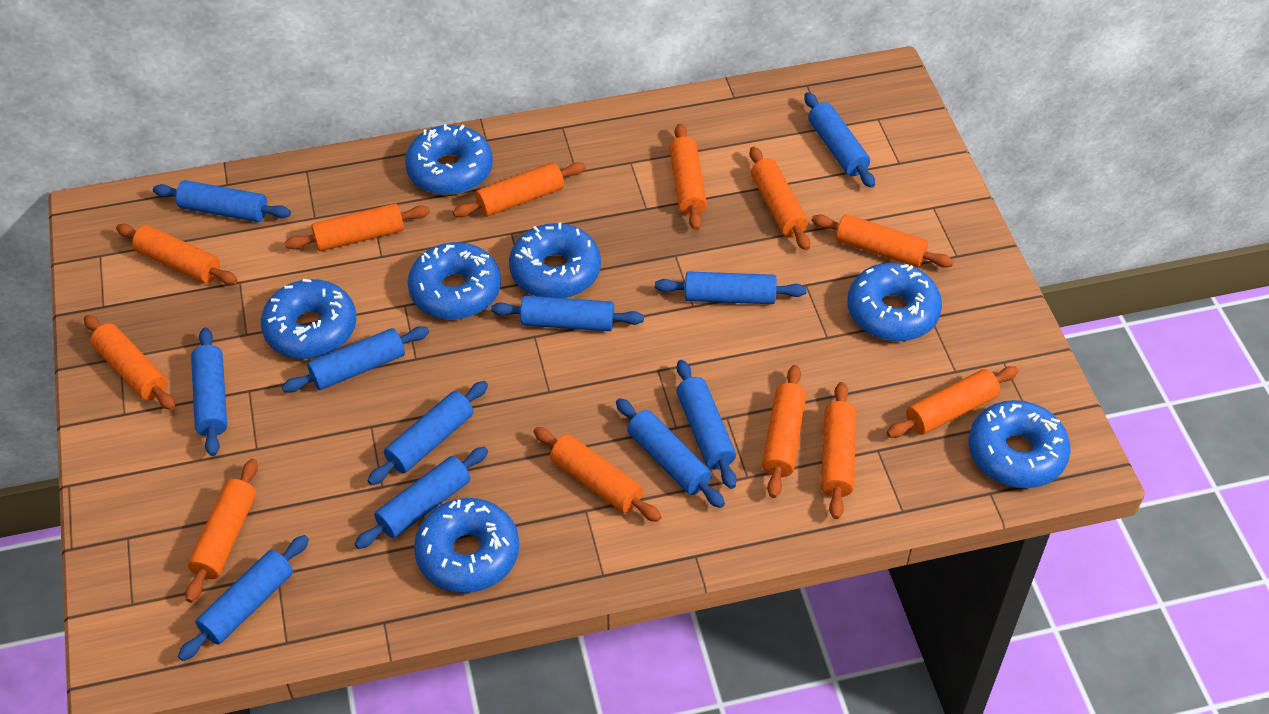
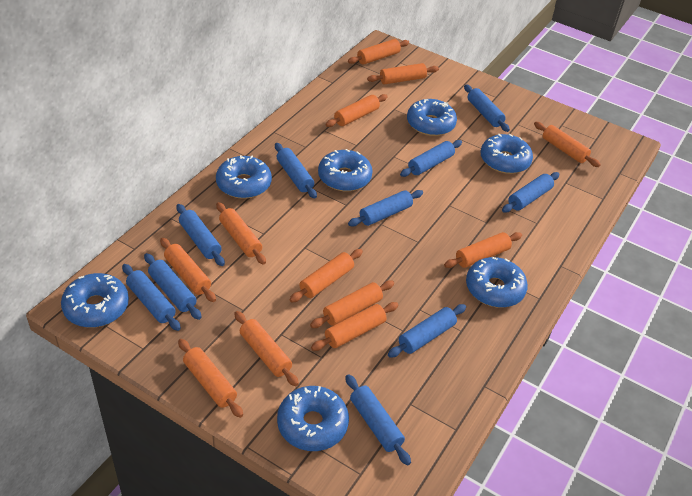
blue rolling pin: 11 -> 10

